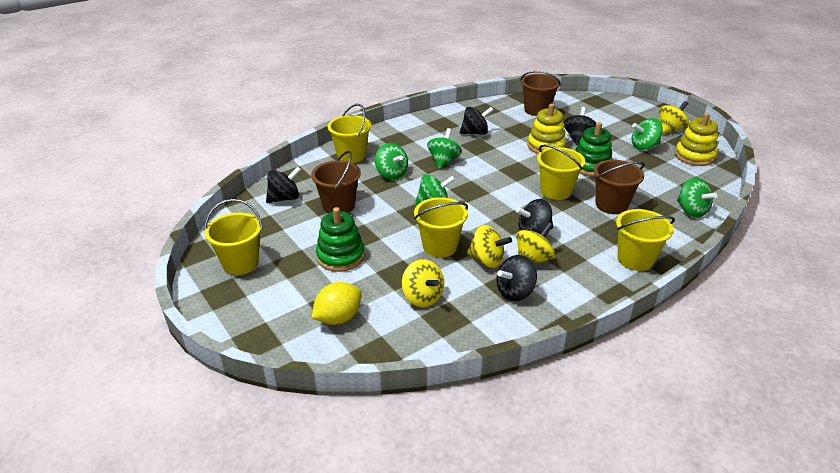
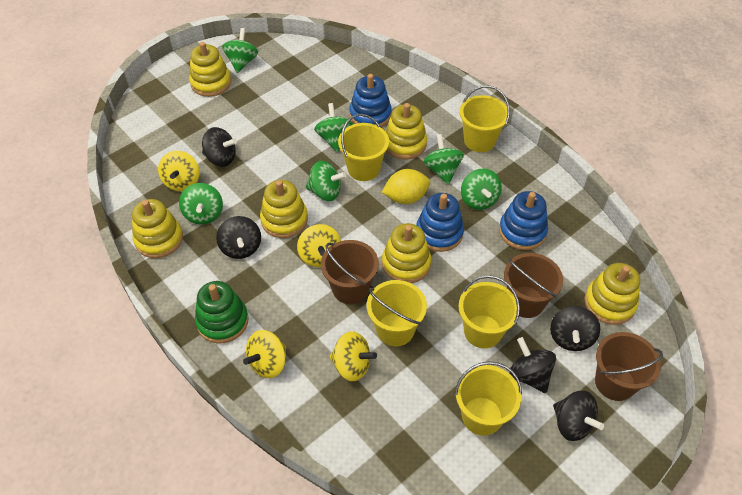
blue stacking toy: 0 -> 3
green spinning top: 5 -> 6
green stacking toy: 2 -> 1
yellow stacking toy: 2 -> 6

